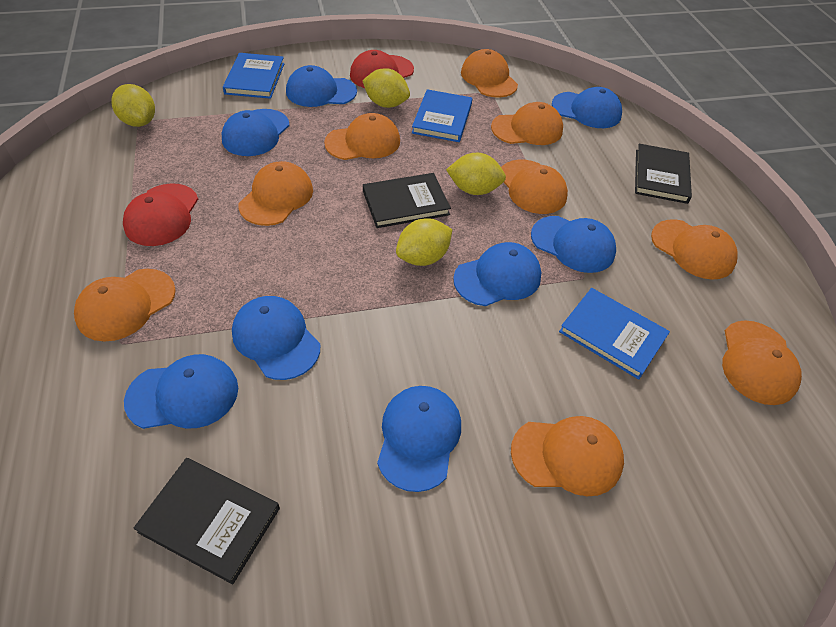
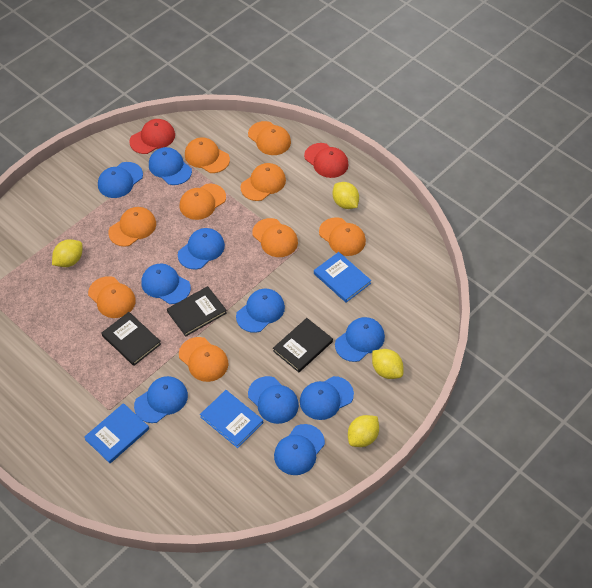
blue cap: 8 -> 10

